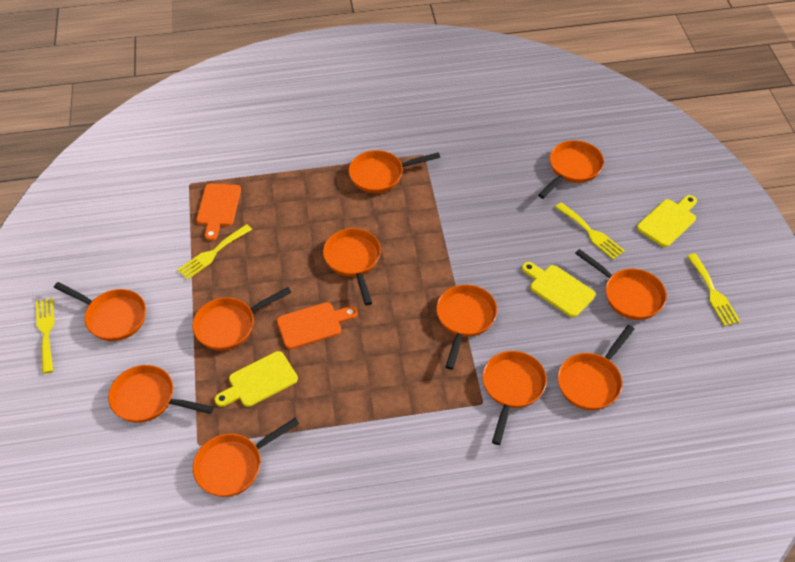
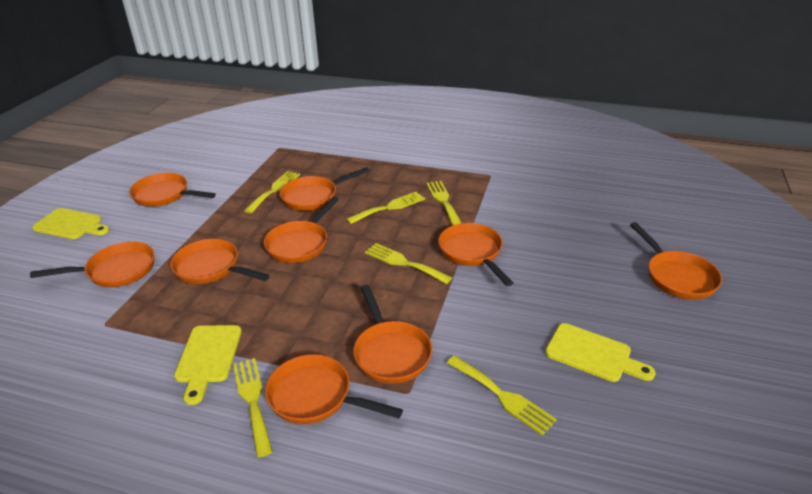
orange cutting board: 2 -> 0
orange pan: 11 -> 9
yellow fork: 4 -> 6

